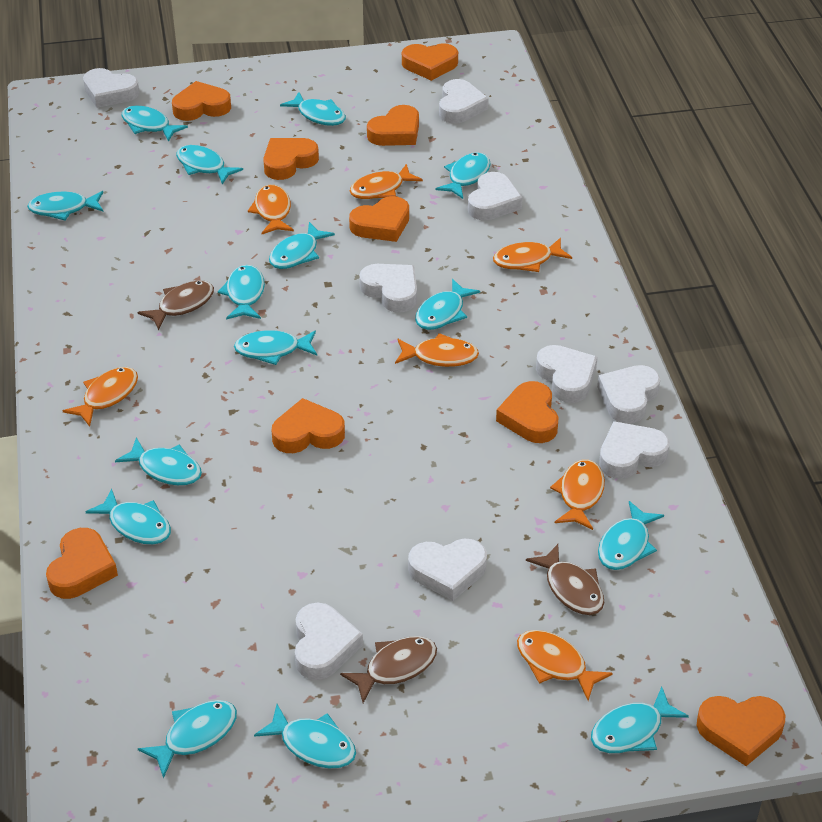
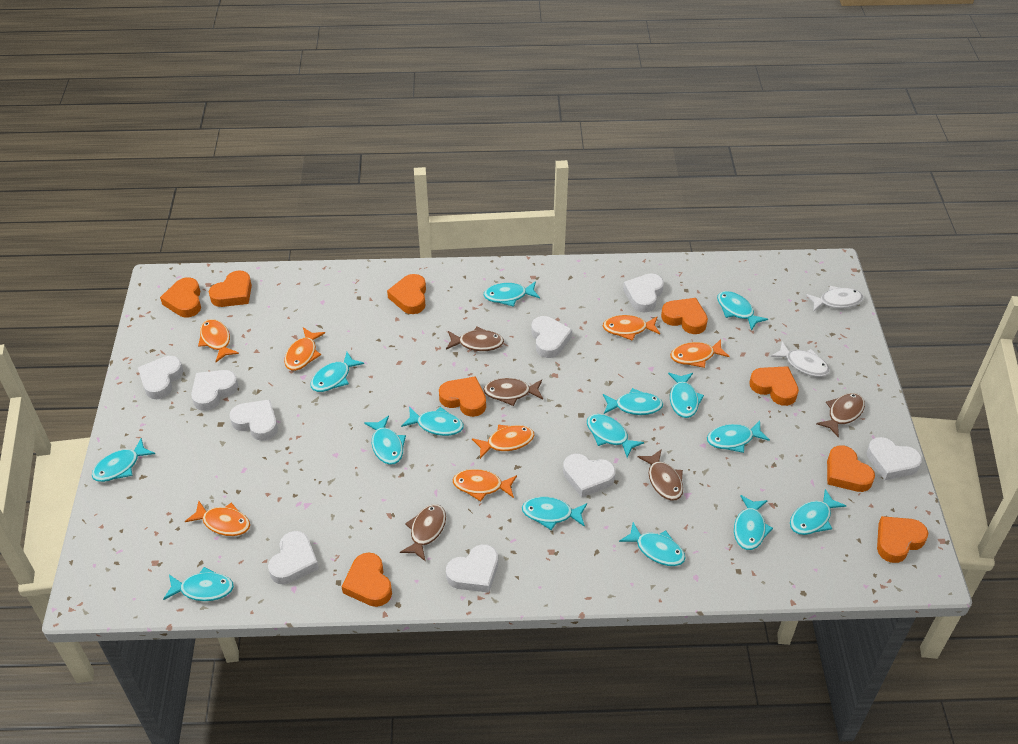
brown fish: 3 -> 5
white fish: 0 -> 2

